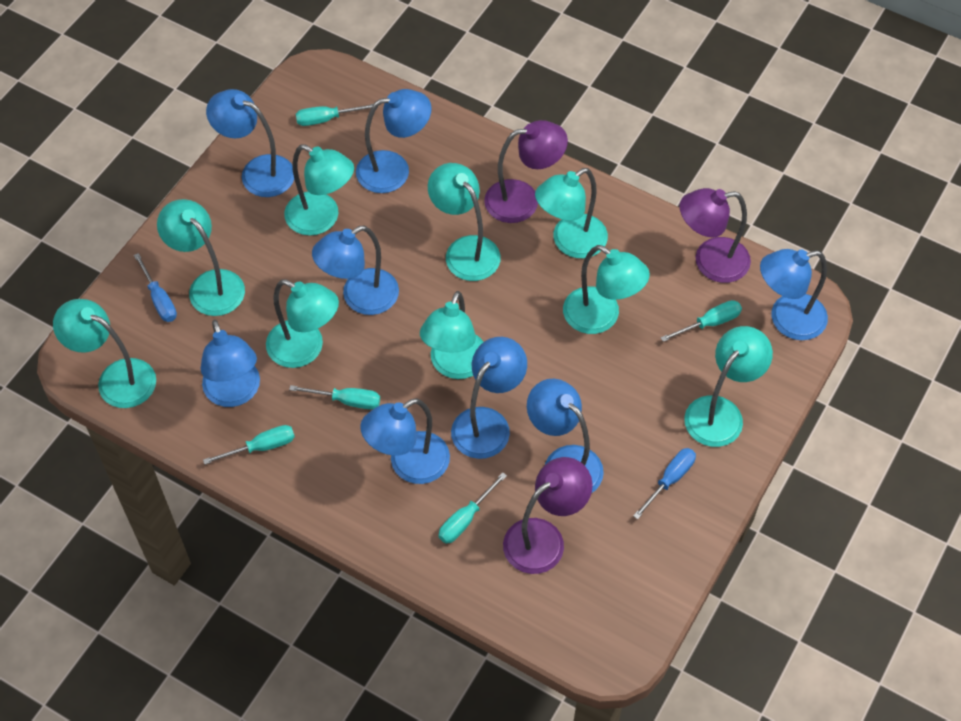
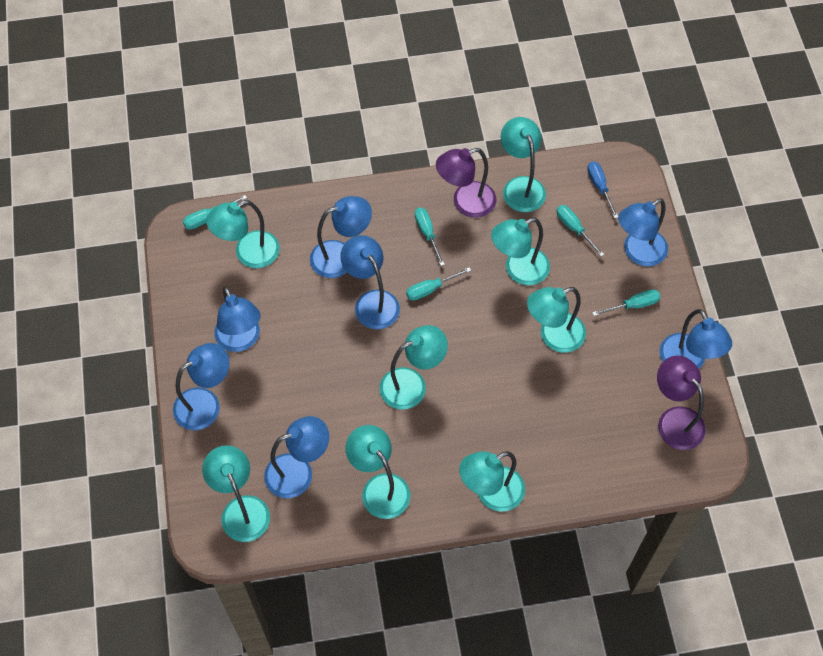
blue lamp: 8 -> 7
blue screwdriver: 2 -> 1
purple lamp: 3 -> 2
turquoise lamp: 9 -> 8

